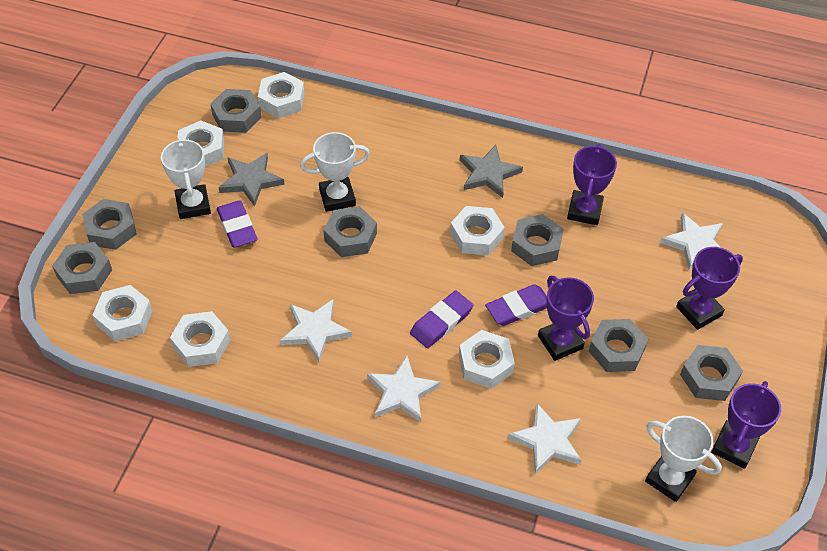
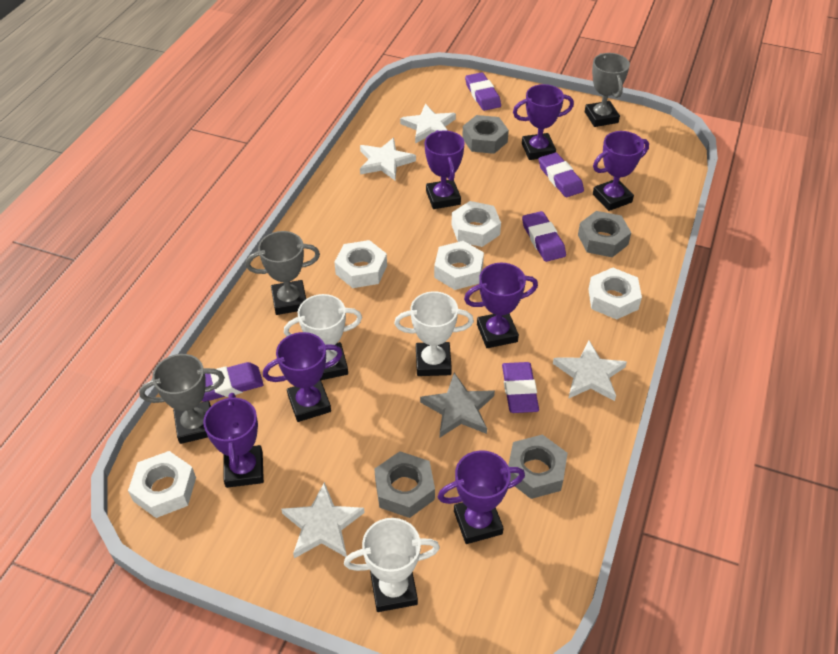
grey nut: 7 -> 4
grey star: 2 -> 1
grey trophy: 0 -> 3
purple eraser: 3 -> 5
purple trophy: 4 -> 7
white nut: 6 -> 5

